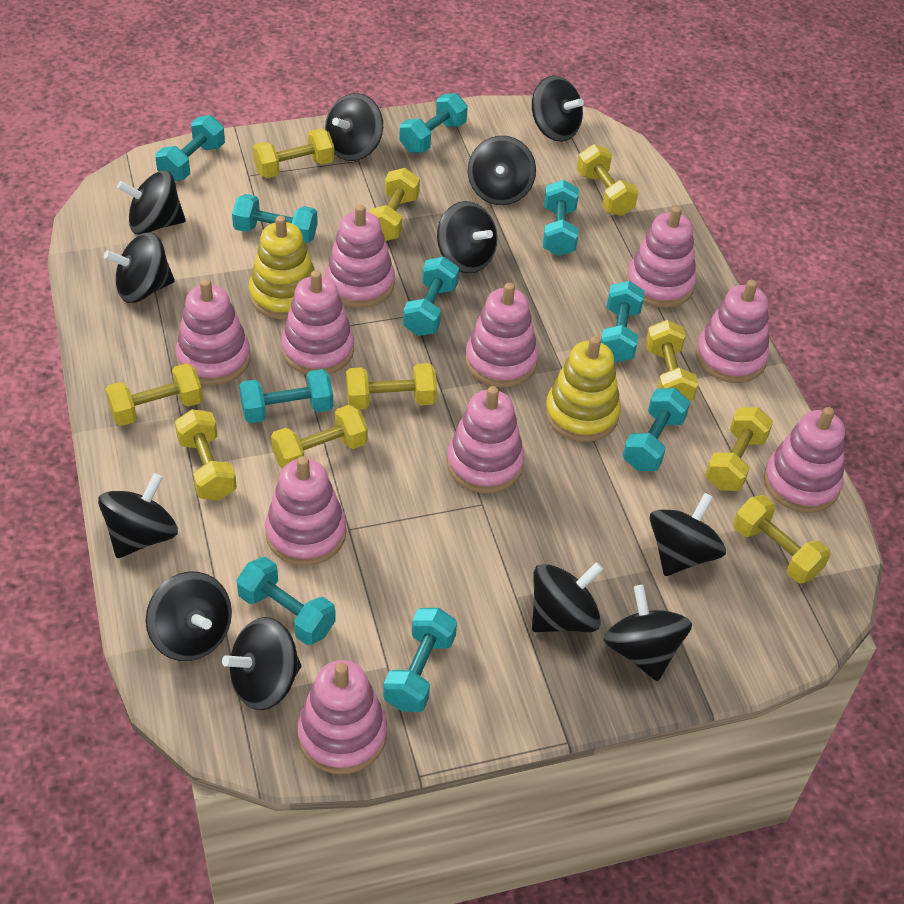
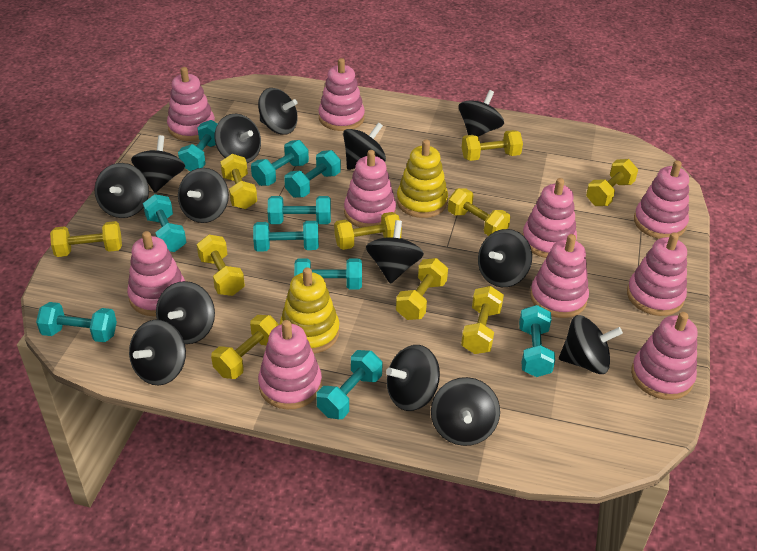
black spinning top: 12 -> 14

